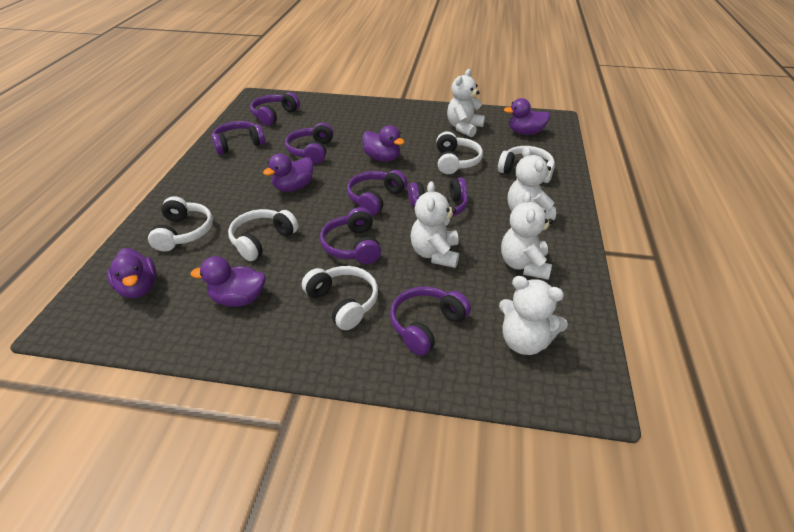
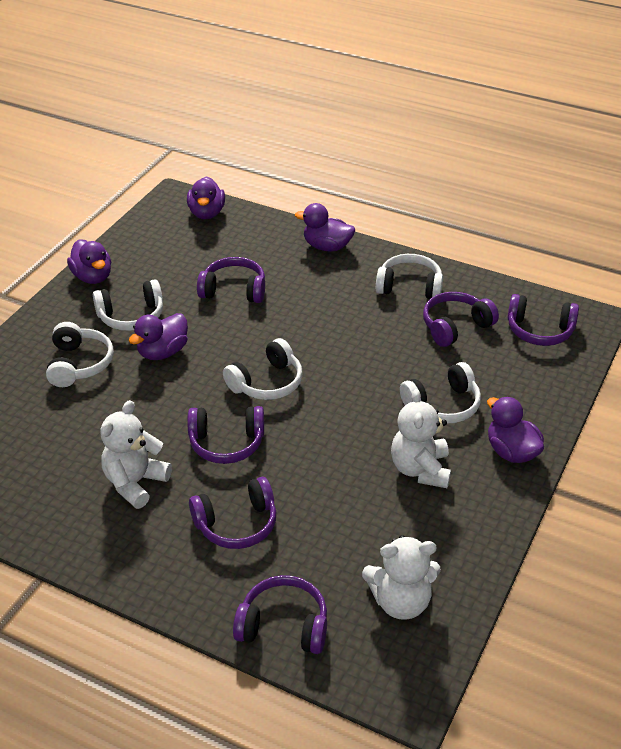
purple headphones: 7 -> 6
white teddy bear: 5 -> 3

